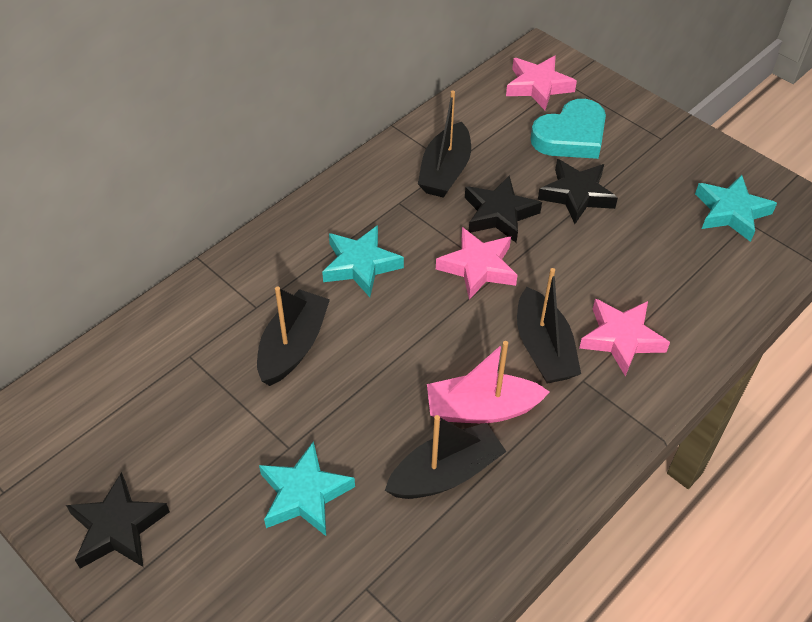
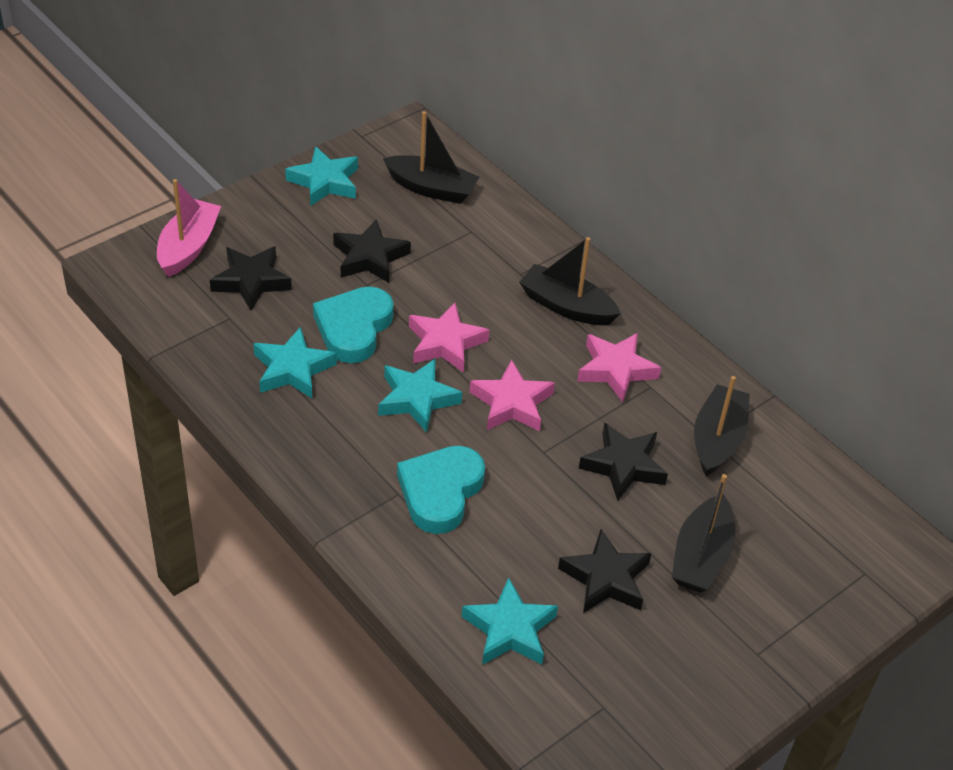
black star: 3 -> 4
turquoise heart: 1 -> 2
turquoise star: 3 -> 4

